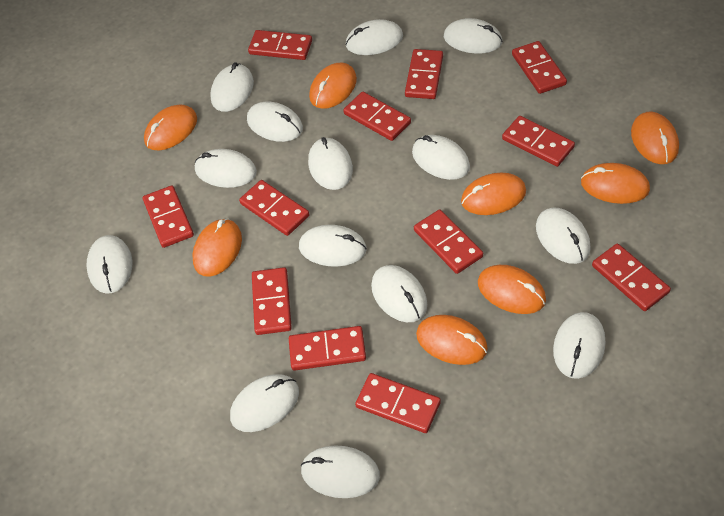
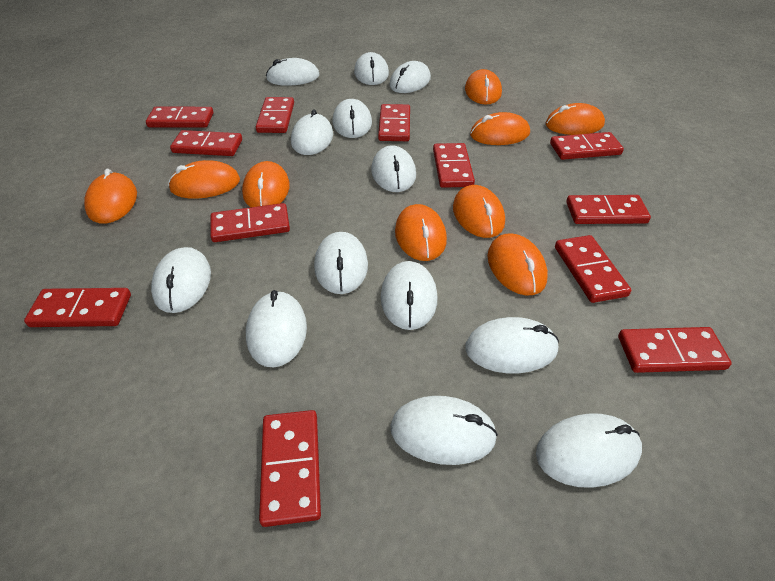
orange mouse: 8 -> 9
white mouse: 14 -> 13

